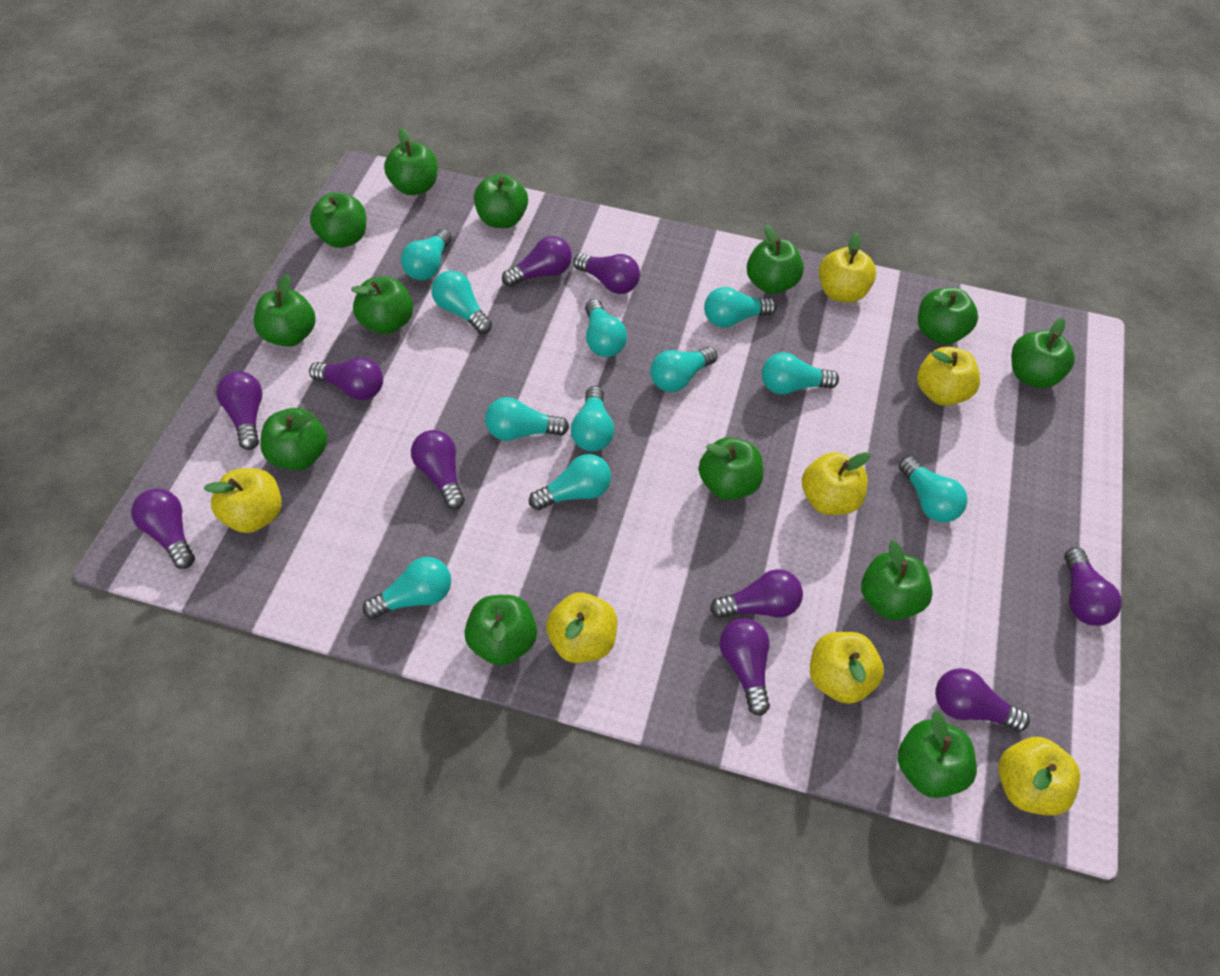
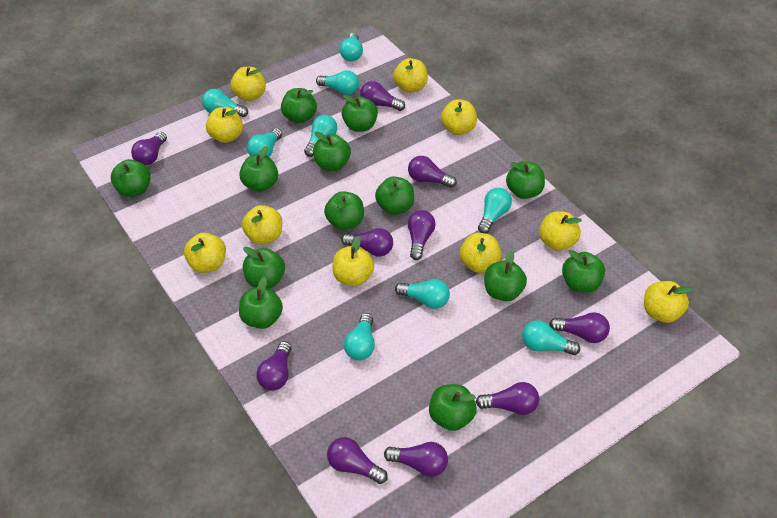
turquoise light bulb: 11 -> 9
yellow apple: 7 -> 10

